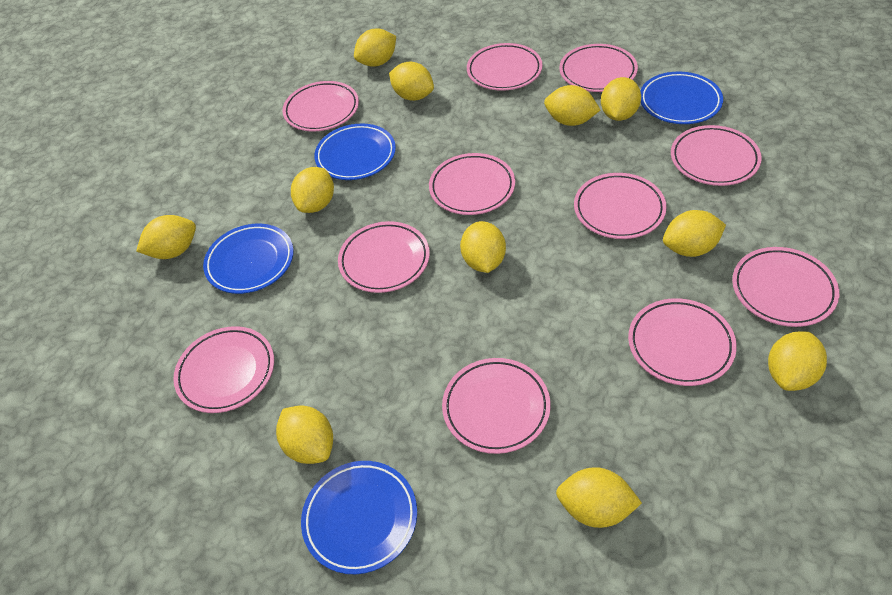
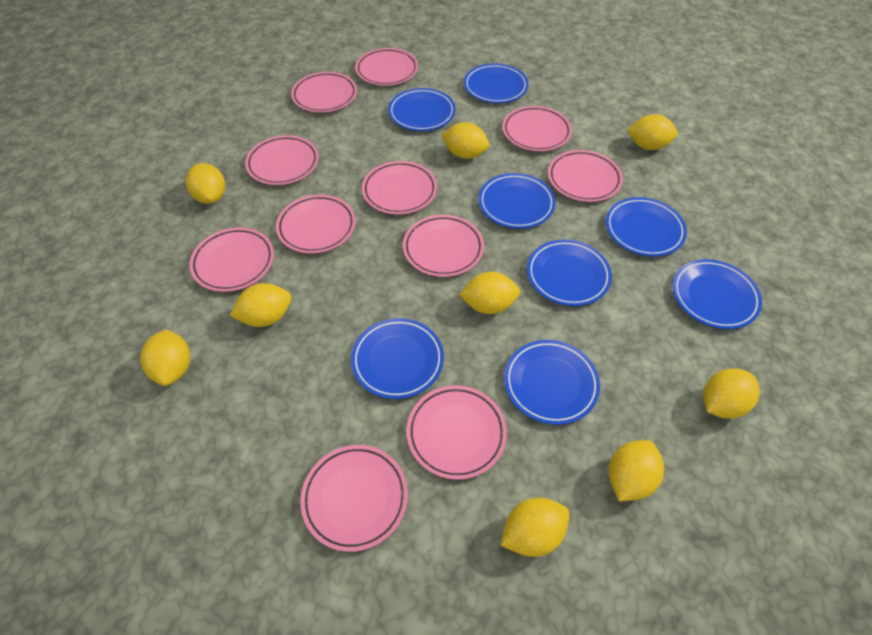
blue plate: 4 -> 8
yellow lemon: 11 -> 9

